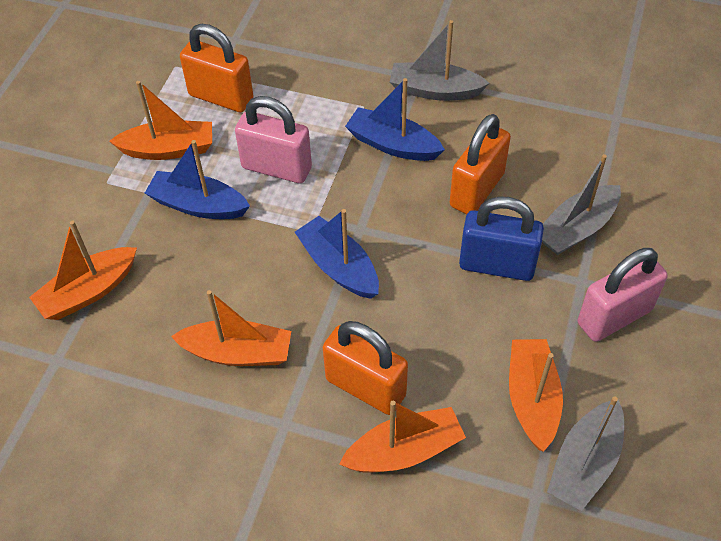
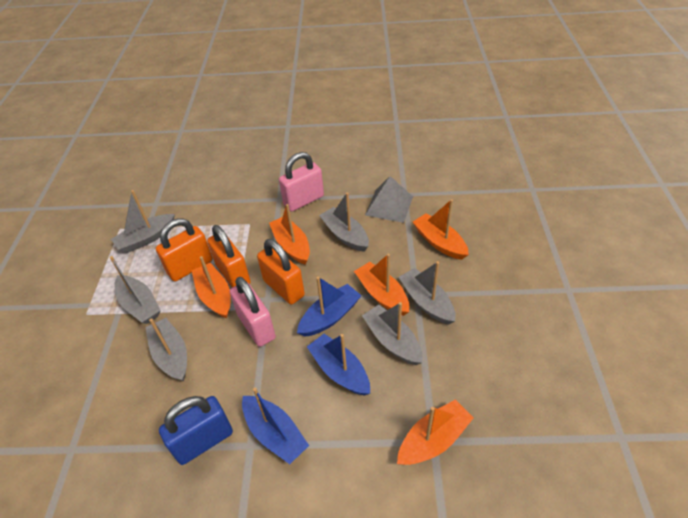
grey boat: 3 -> 6
grey pyramid: 0 -> 1

